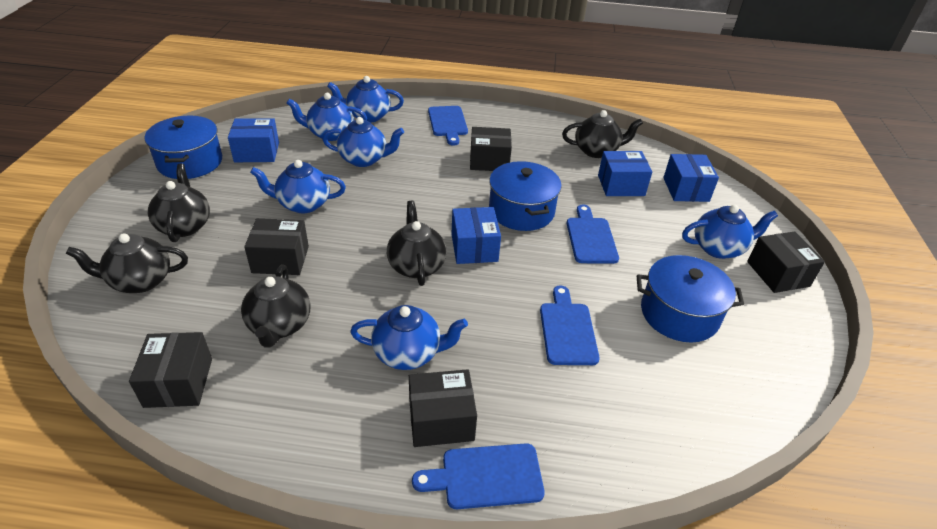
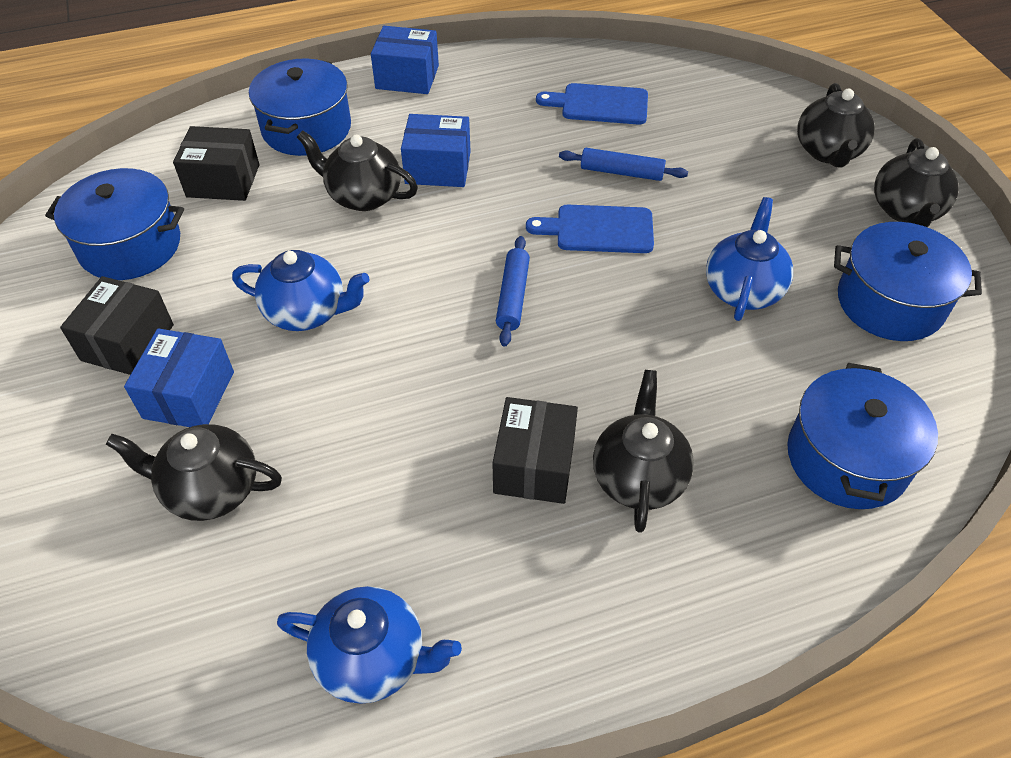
black box: 5 -> 3
blue box: 4 -> 3
blue cutting board: 4 -> 2
blue pot: 3 -> 4
blue rolling pin: 0 -> 2
blue teapot: 6 -> 3

